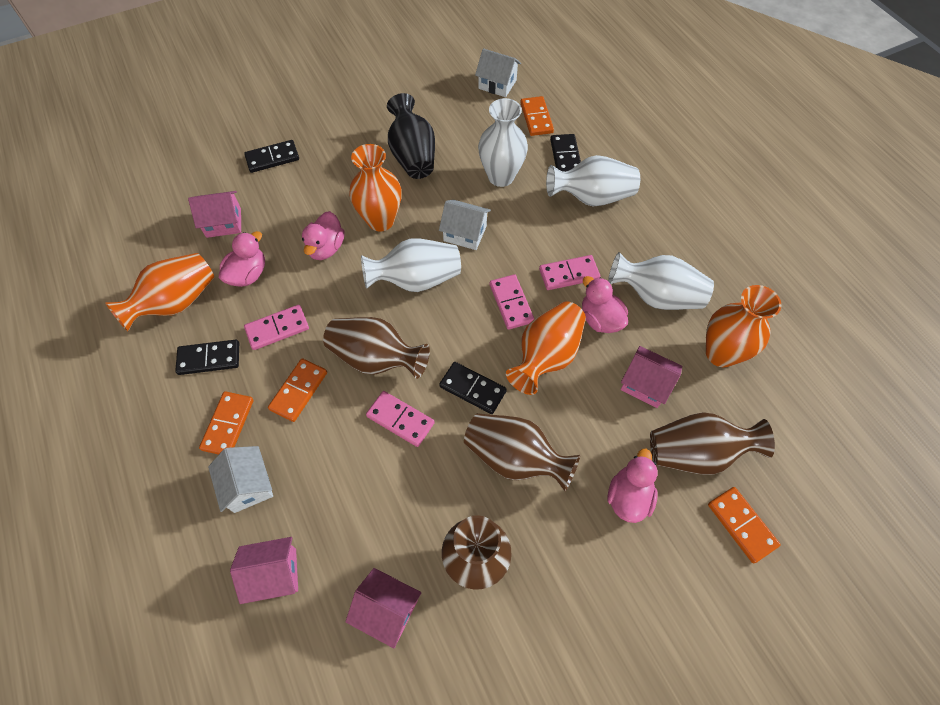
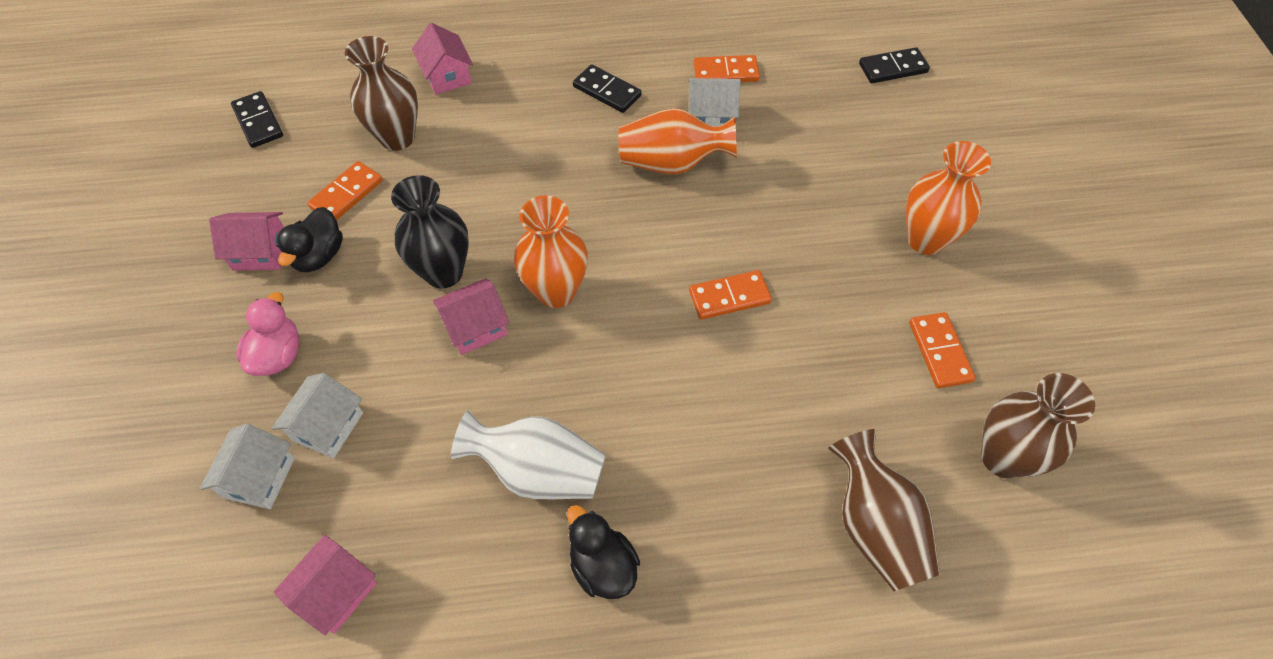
black domino: 4 -> 3
black duck: 0 -> 2
brown vase: 4 -> 3
orange vase: 4 -> 3
pink domino: 4 -> 0
pink duck: 4 -> 1
white vase: 4 -> 1

